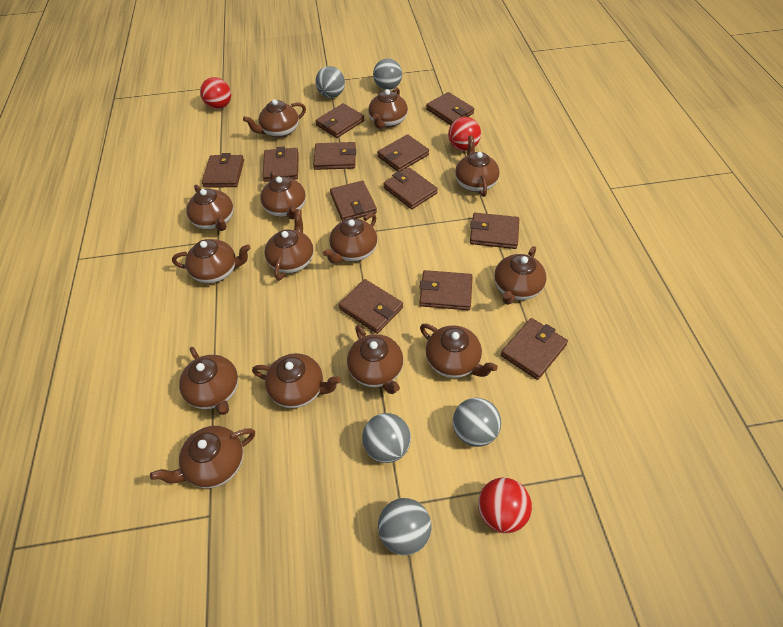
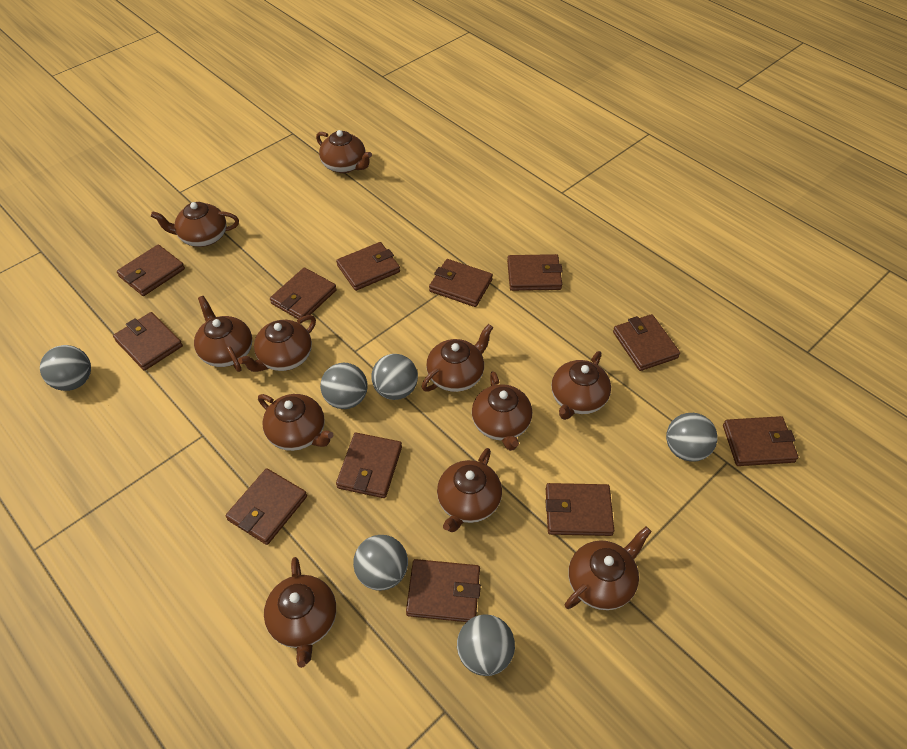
brown teapot: 14 -> 11
grey ball: 5 -> 6
red ball: 3 -> 0

